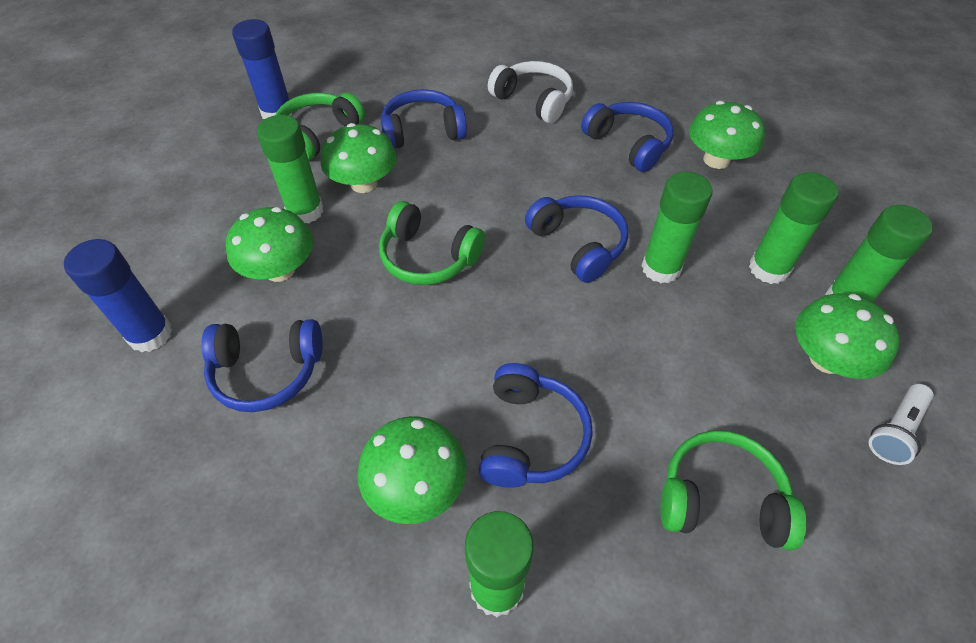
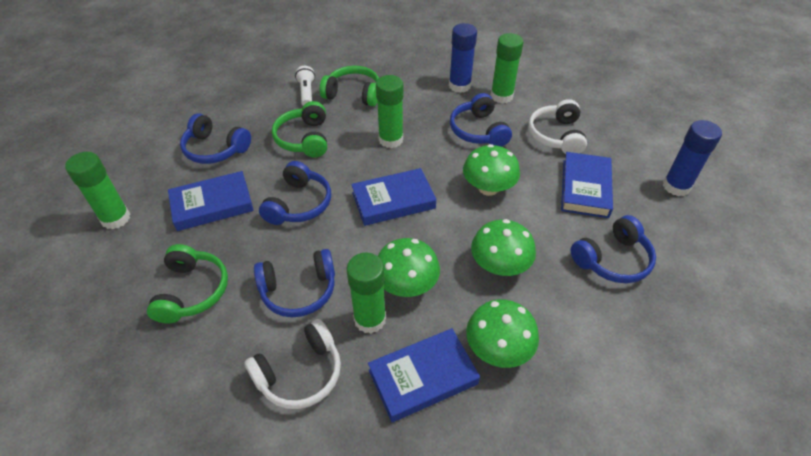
blue book: 0 -> 4
green glue stick: 5 -> 4
green mushroom: 5 -> 4
white headphones: 1 -> 2

